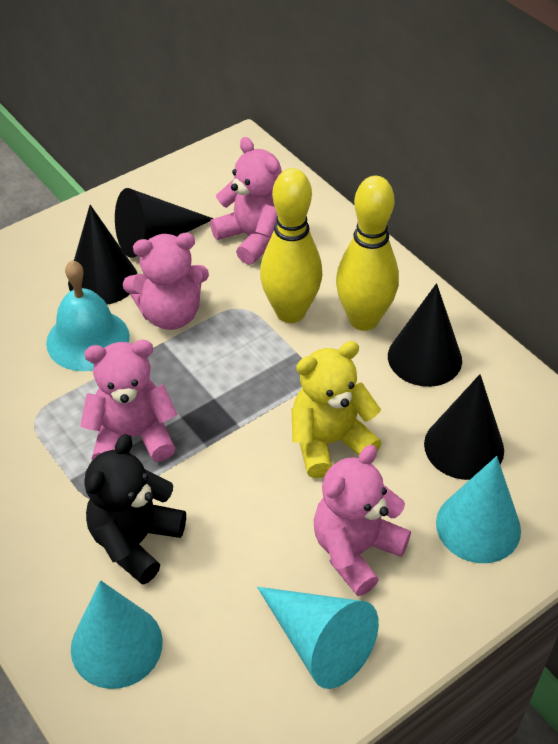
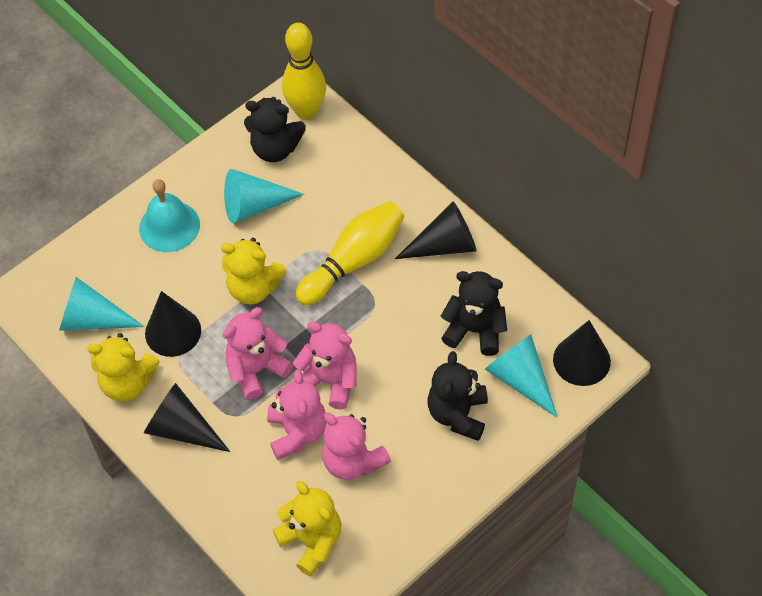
black teddy bear: 1 -> 3
yellow teddy bear: 1 -> 3

